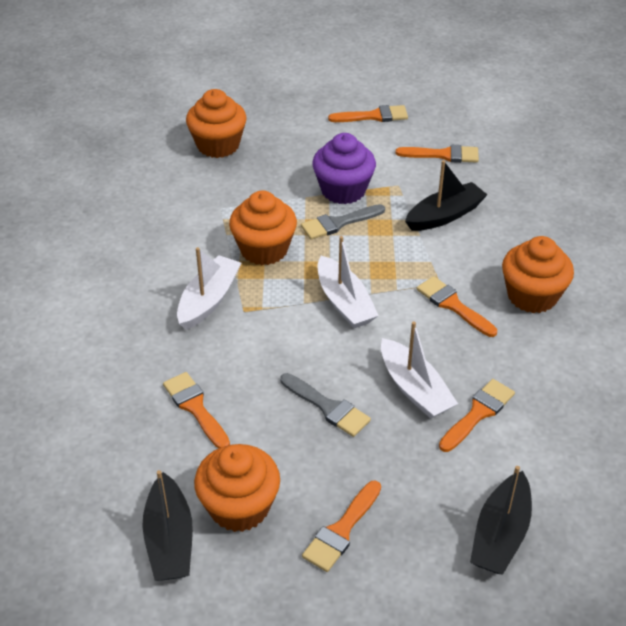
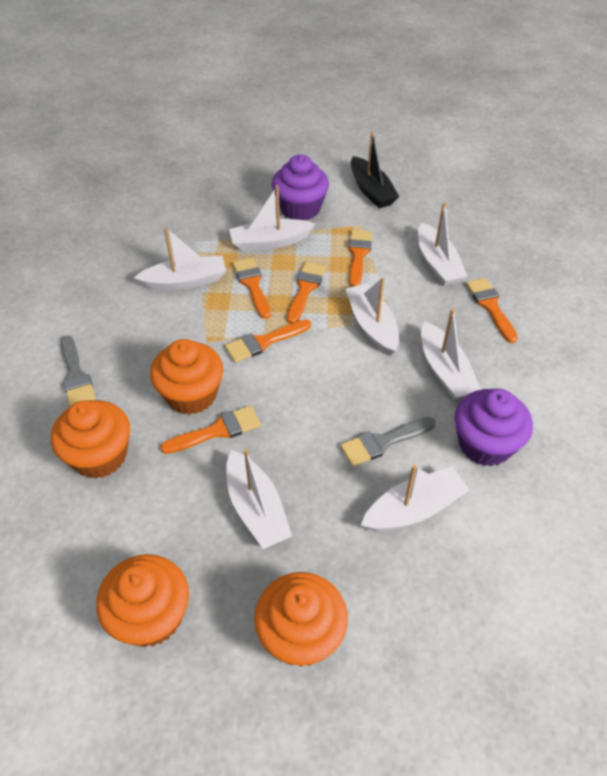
black boat: 3 -> 1
purple cupcake: 1 -> 2
white boat: 3 -> 7

